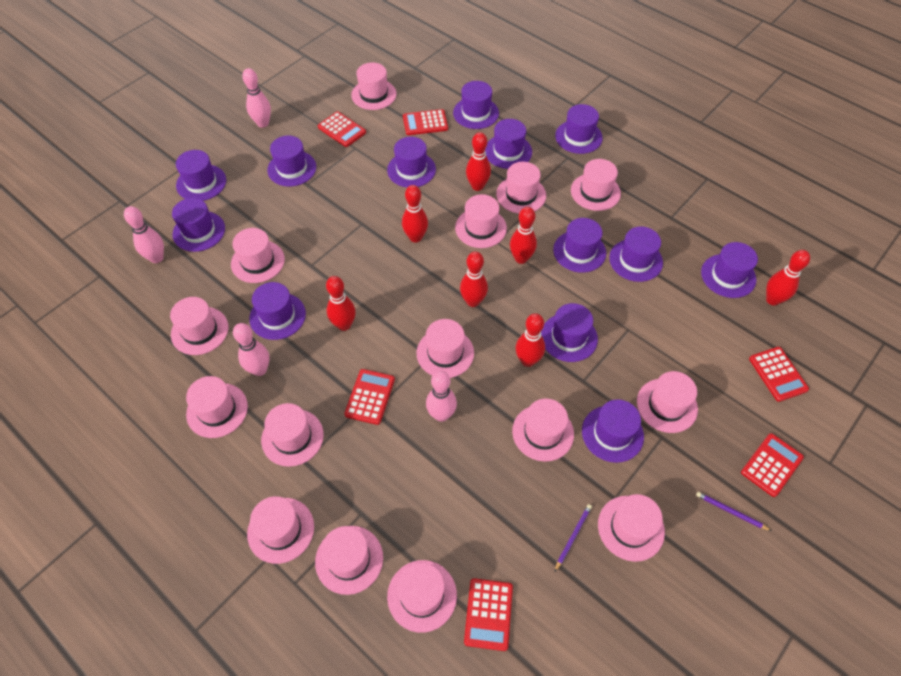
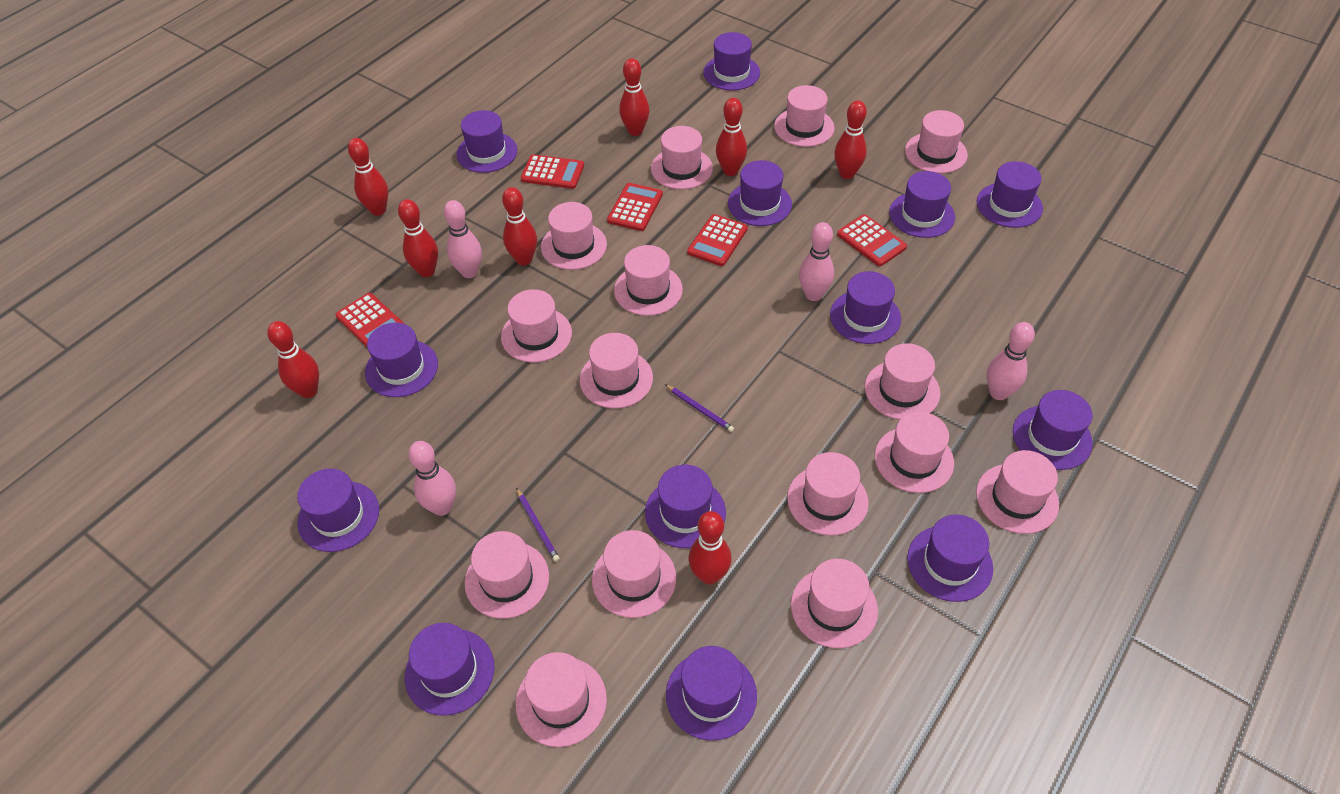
red bowling pin: 7 -> 8
red calculator: 6 -> 5

